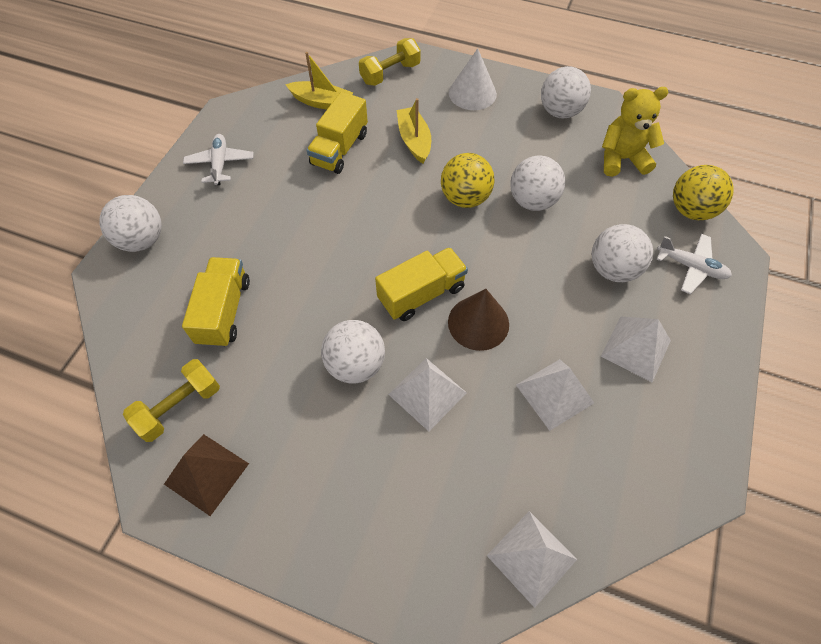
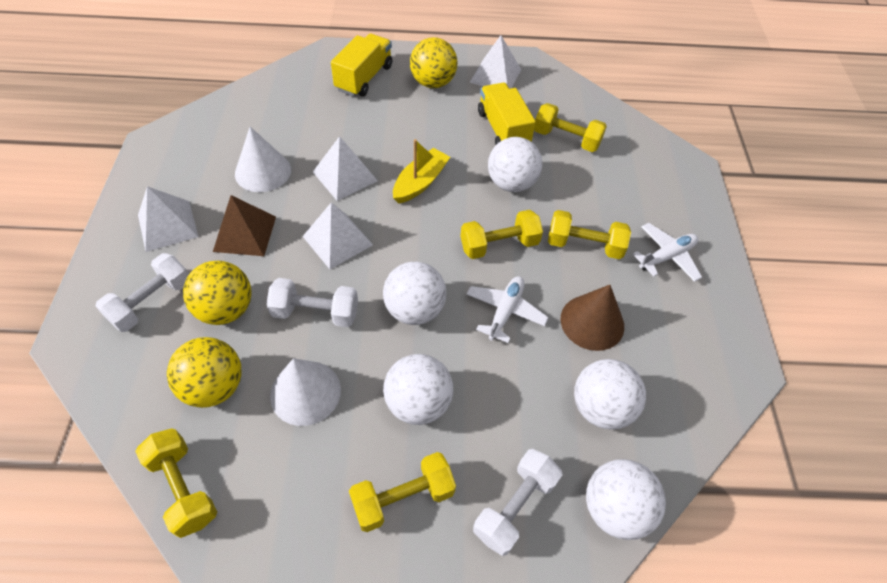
white cone: 1 -> 2
white dumbbell: 0 -> 3
yellow ball: 2 -> 3
yellow boat: 2 -> 1
yellow dumbbell: 2 -> 5
yellow teddy bear: 1 -> 0
yellow truck: 3 -> 2

